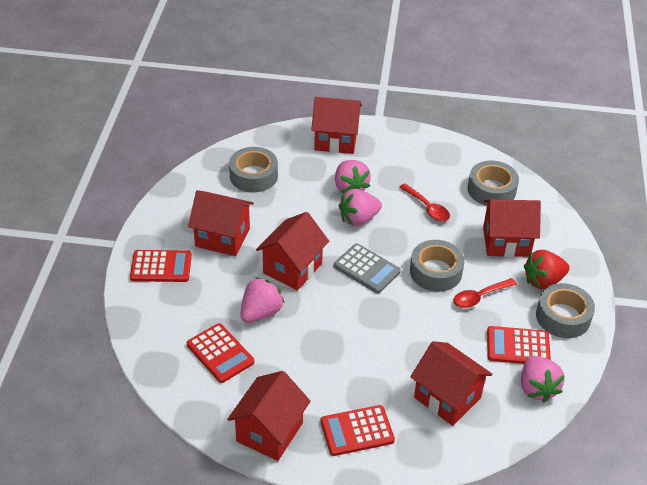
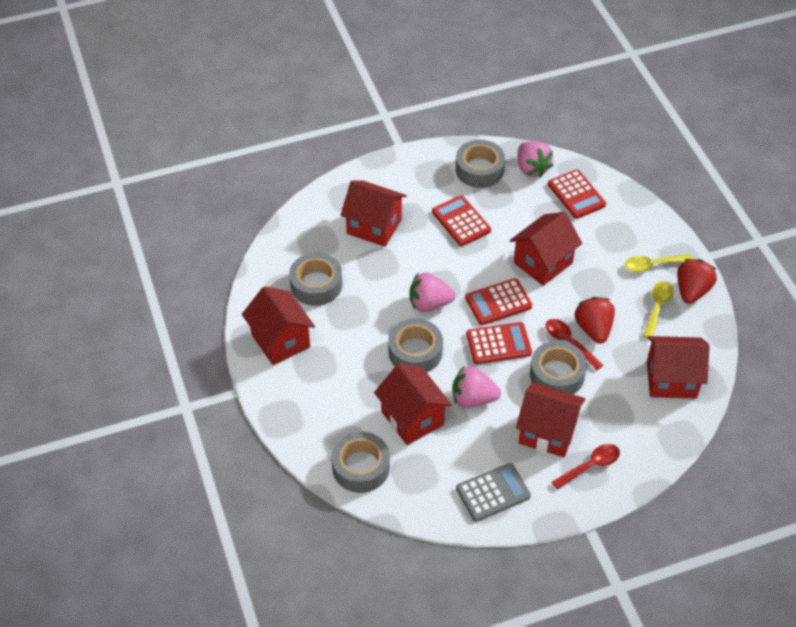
grey tape: 4 -> 5
pink strawberry: 4 -> 3
red strawberry: 1 -> 2
yellow spoon: 0 -> 2

